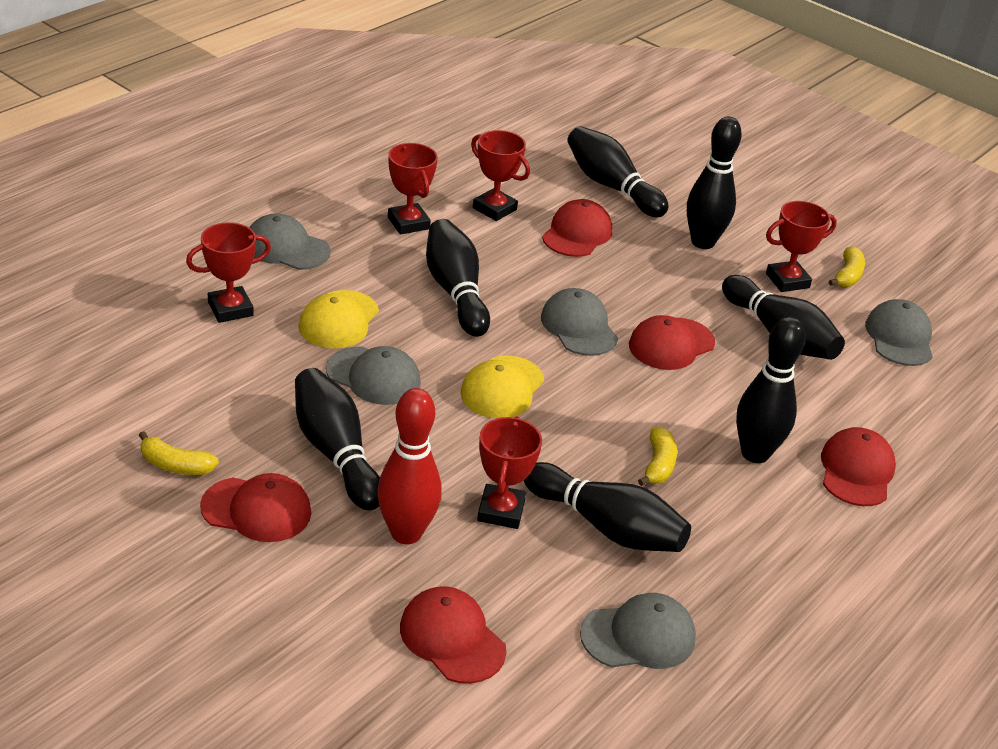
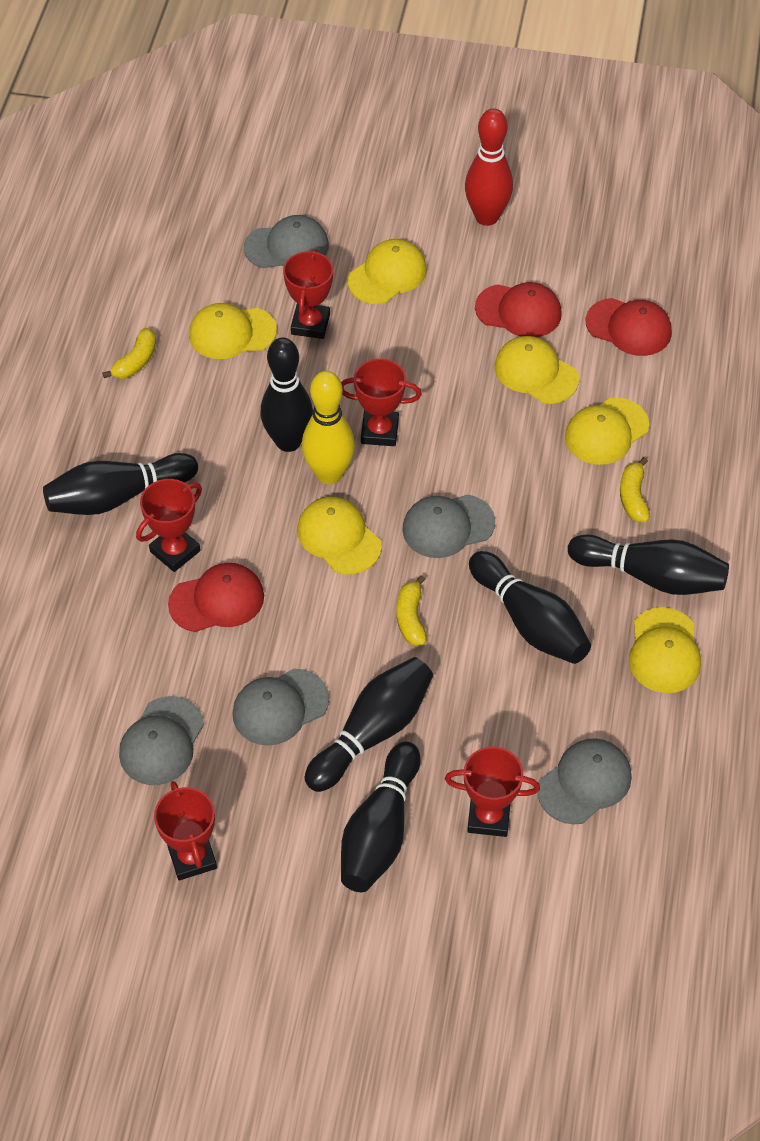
black bowling pin: 7 -> 6
red cap: 5 -> 3
yellow bowling pin: 0 -> 1
yellow cap: 2 -> 6

